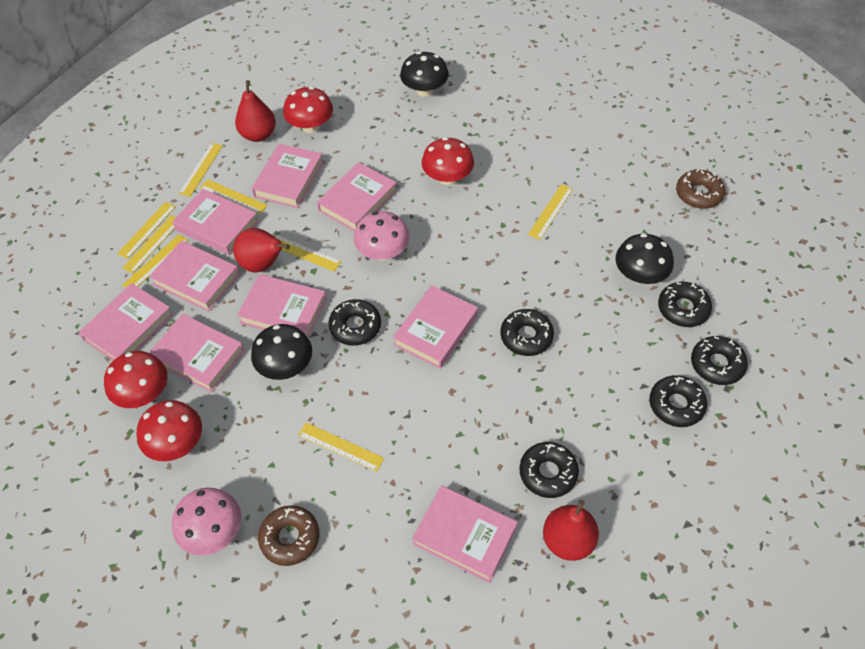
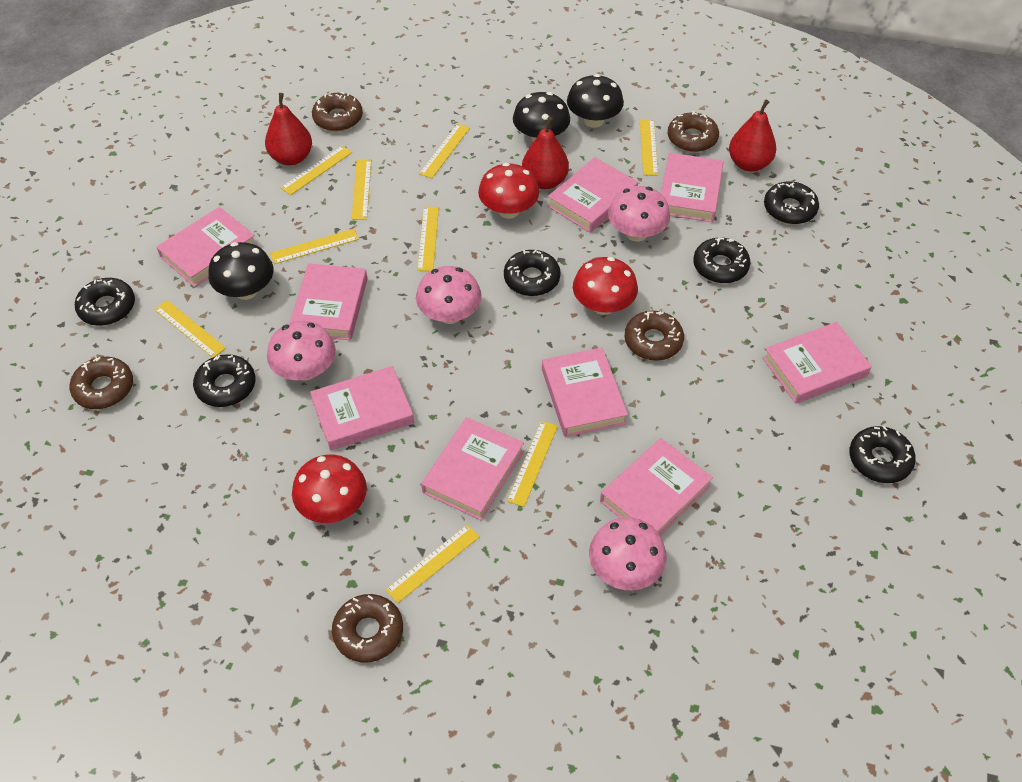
brown donut: 2 -> 5
pink mushroom: 2 -> 4
red mushroom: 4 -> 3
yellow ruler: 8 -> 9

